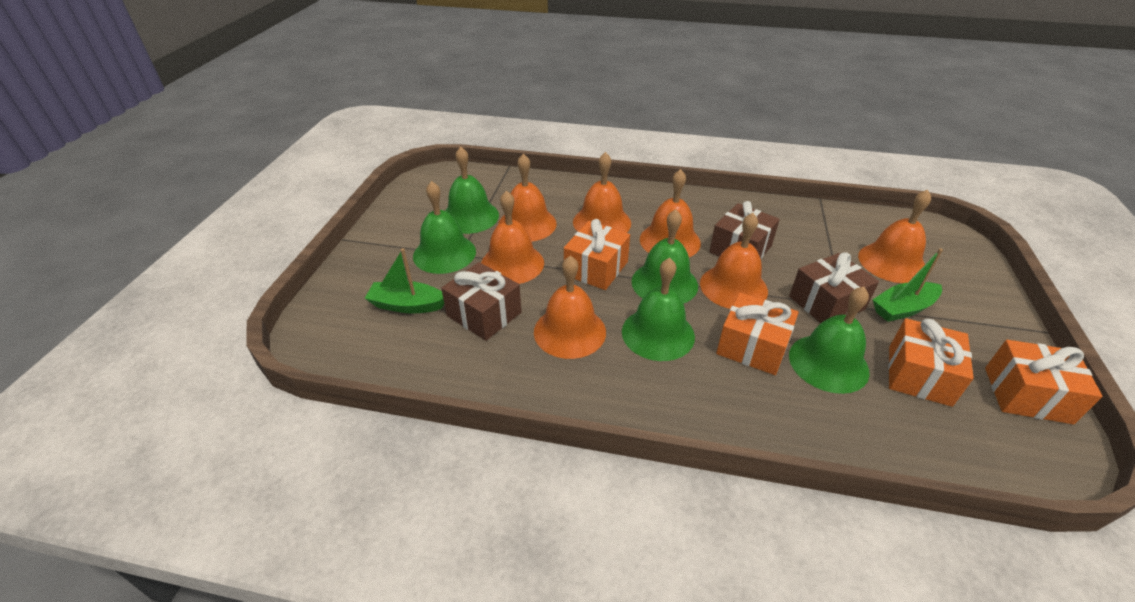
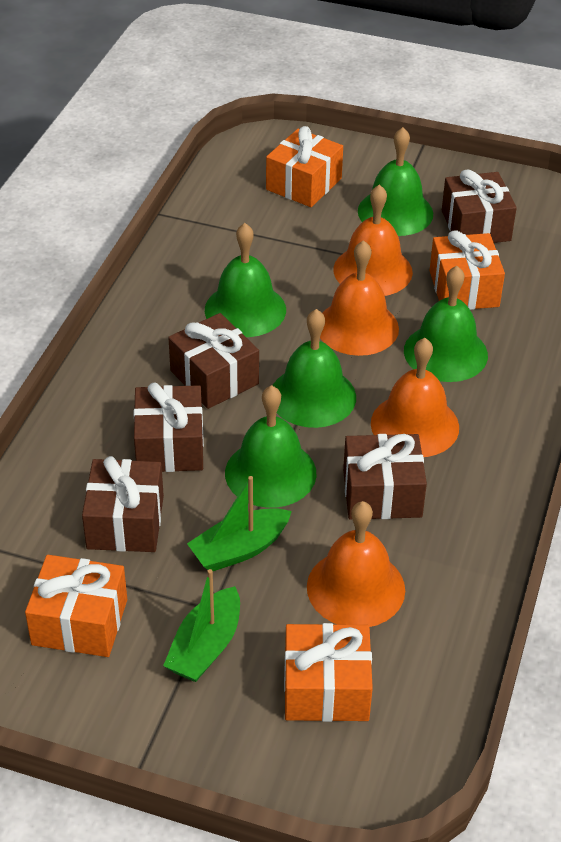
brown gift: 3 -> 5
orange bell: 7 -> 4

